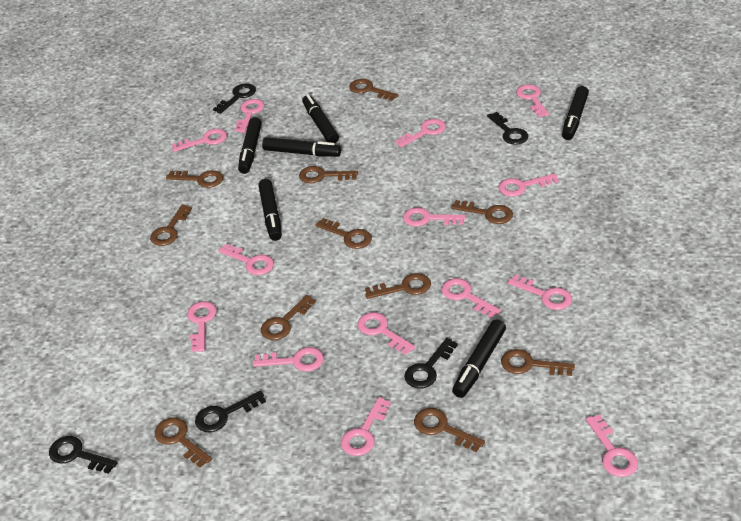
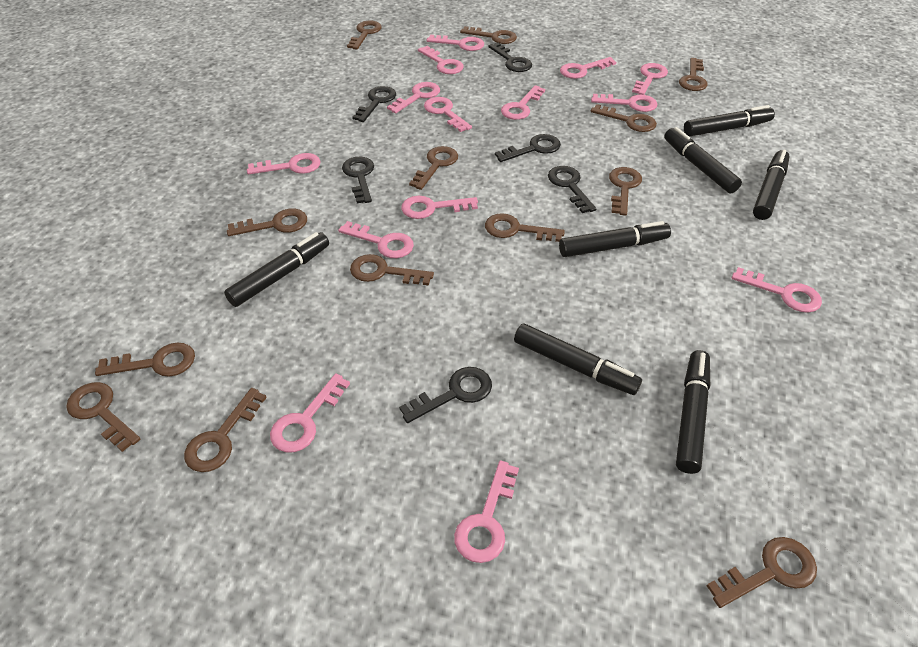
black key: 5 -> 6
black marker: 6 -> 7
brown key: 11 -> 13

